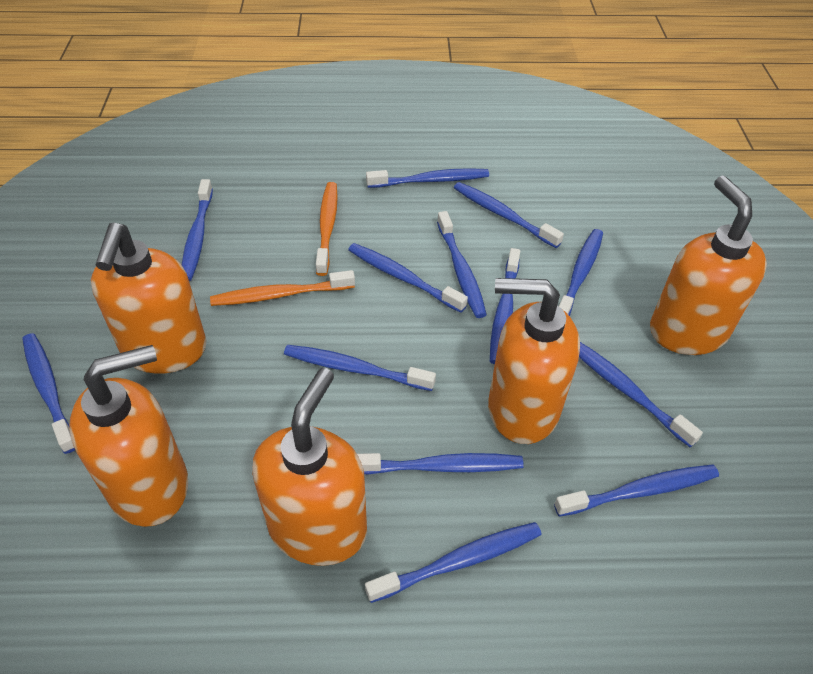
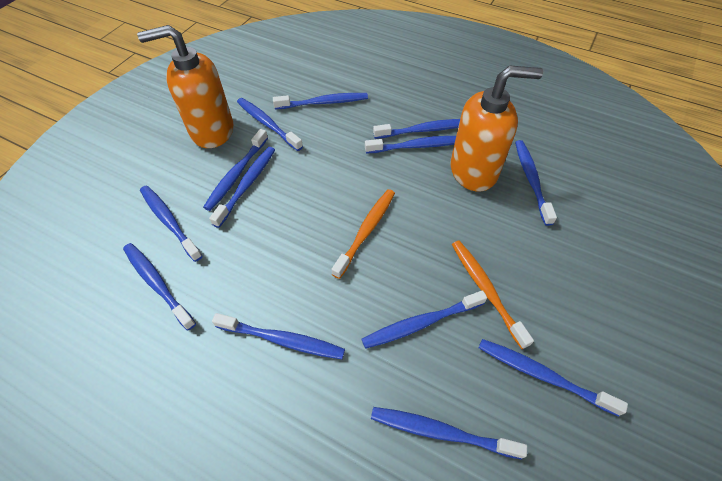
orange soap dispenser: 5 -> 2

